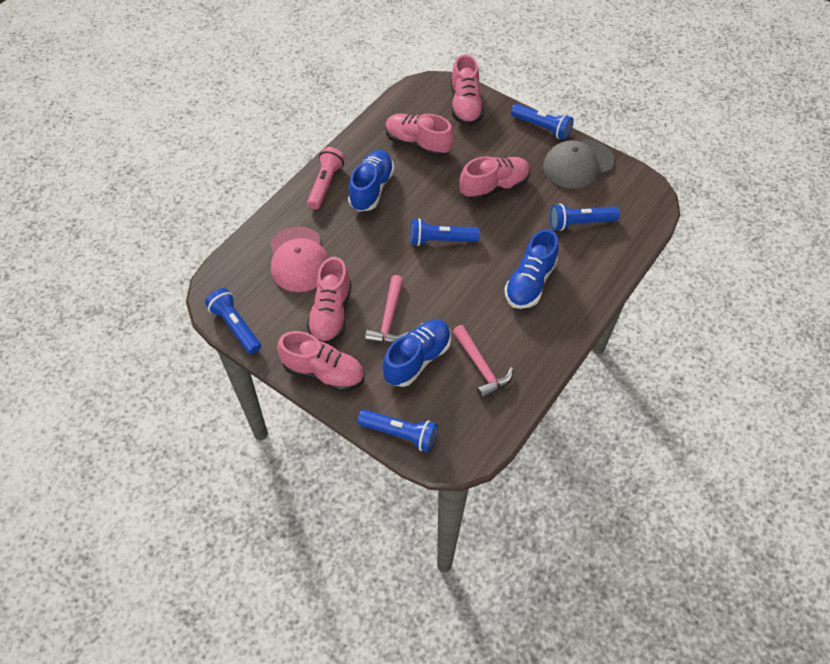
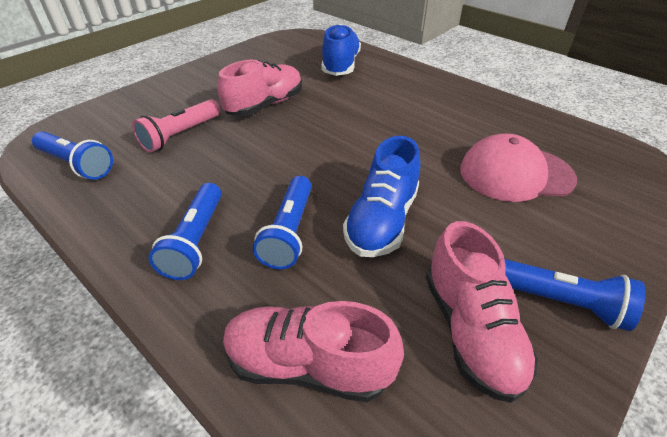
blue flashlight: 5 -> 4
blue shoe: 3 -> 2
grey cap: 1 -> 0
pink hammer: 2 -> 0
pink shoe: 5 -> 3

